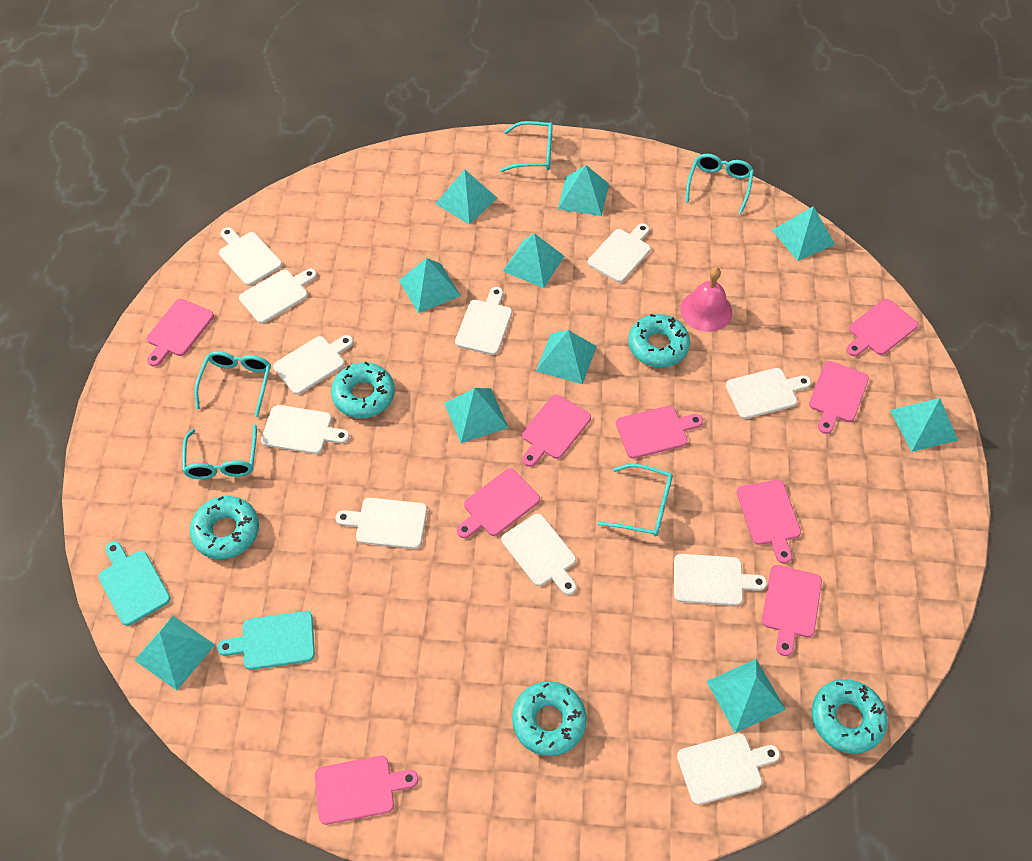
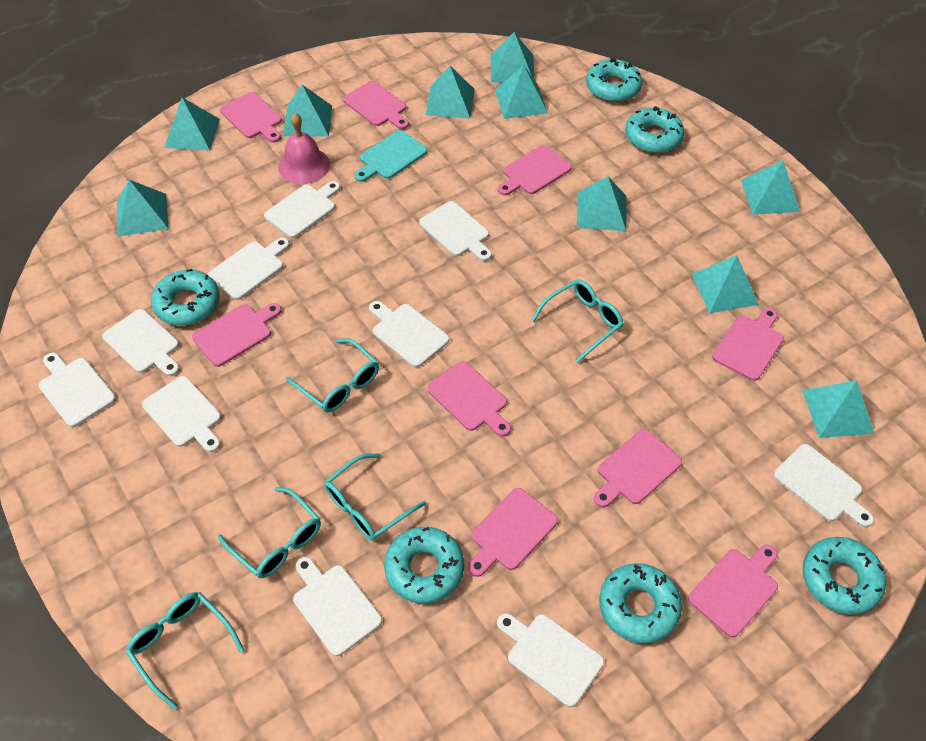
turquoise cutting board: 2 -> 1
turquoise donut: 5 -> 6
white cutting board: 11 -> 10

